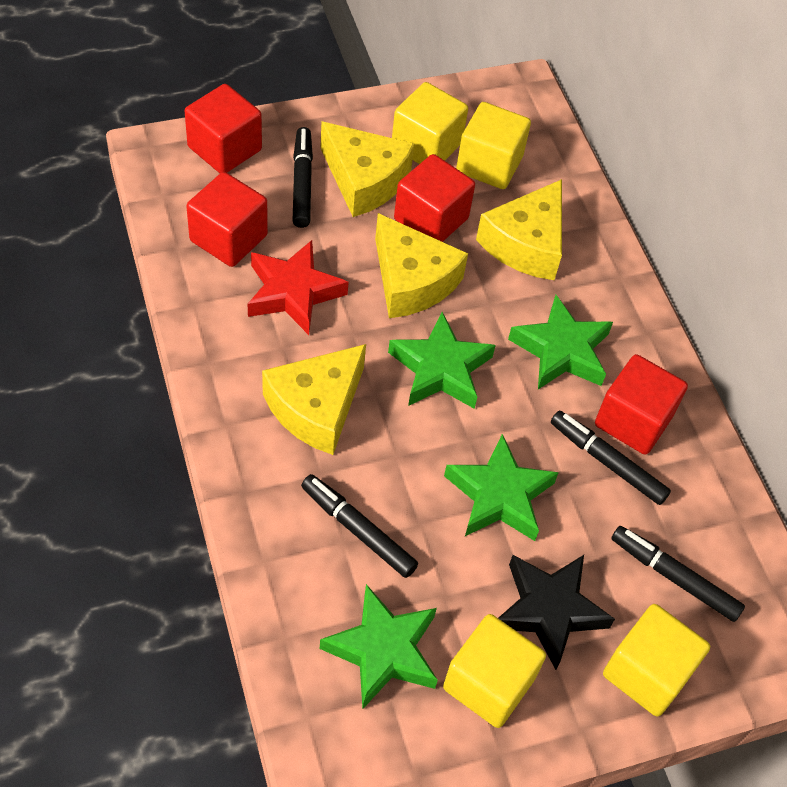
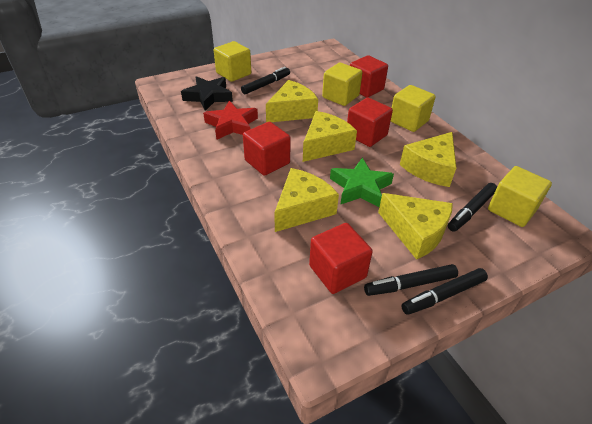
green star: 4 -> 1
yellow cheese: 4 -> 5

